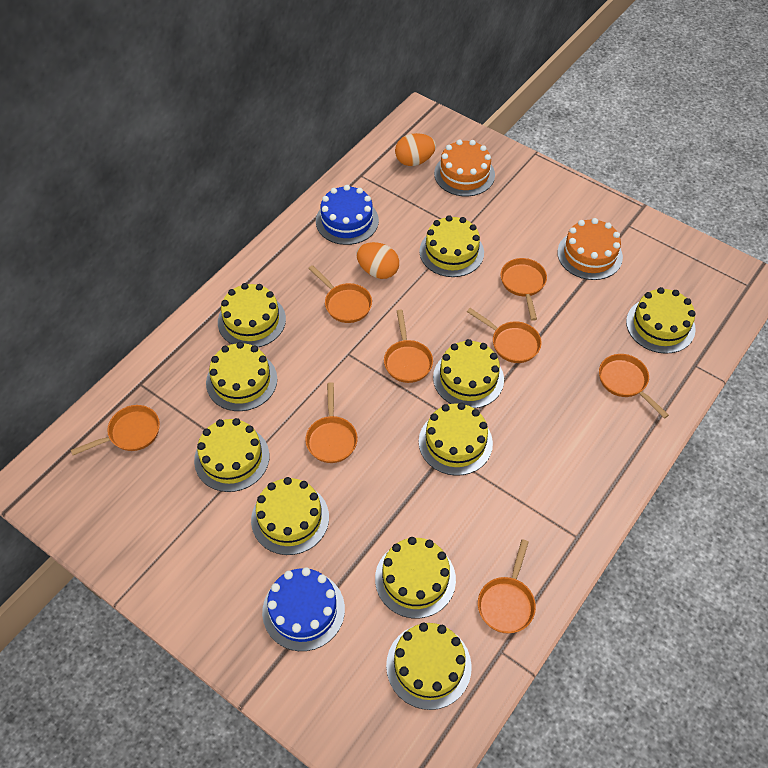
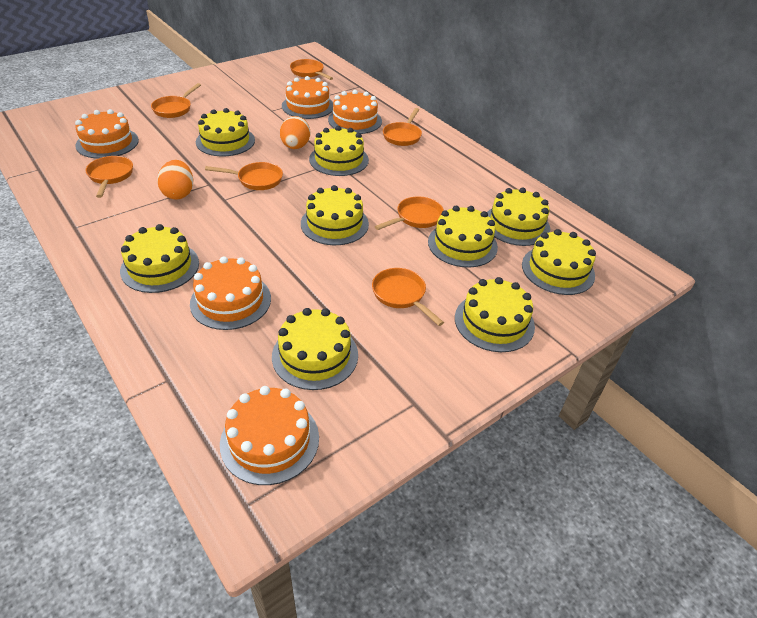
blue cake: 2 -> 0
orange cake: 2 -> 5
orange pan: 8 -> 7
yellow cake: 10 -> 9

